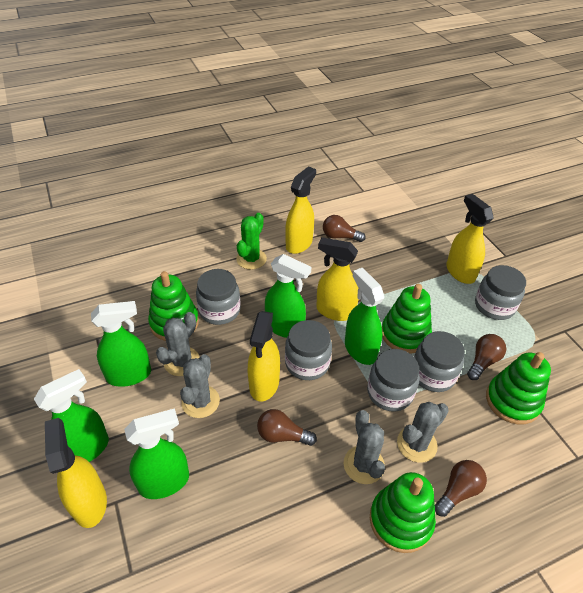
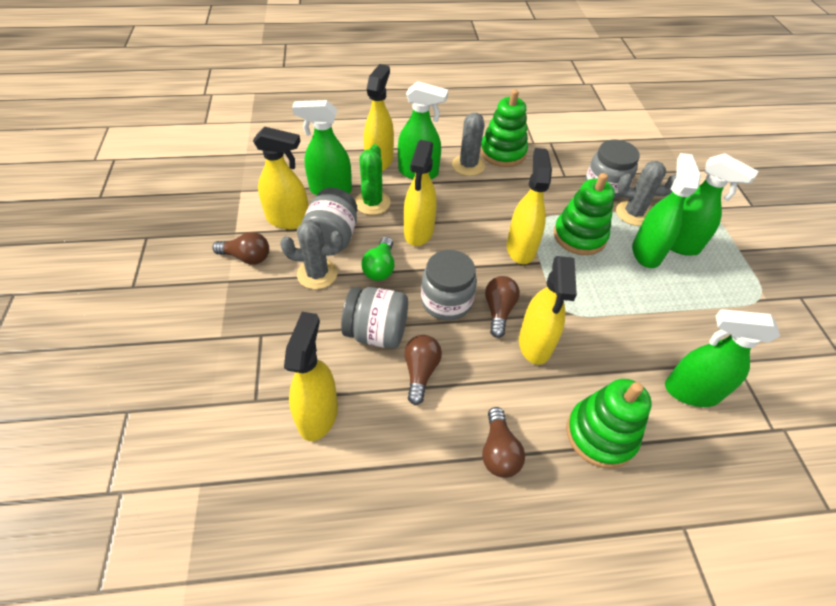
green light bulb: 0 -> 1
green stacking toy: 4 -> 3
grey cactus: 4 -> 3
grey jar: 5 -> 4
yellow spray bottle: 5 -> 6

